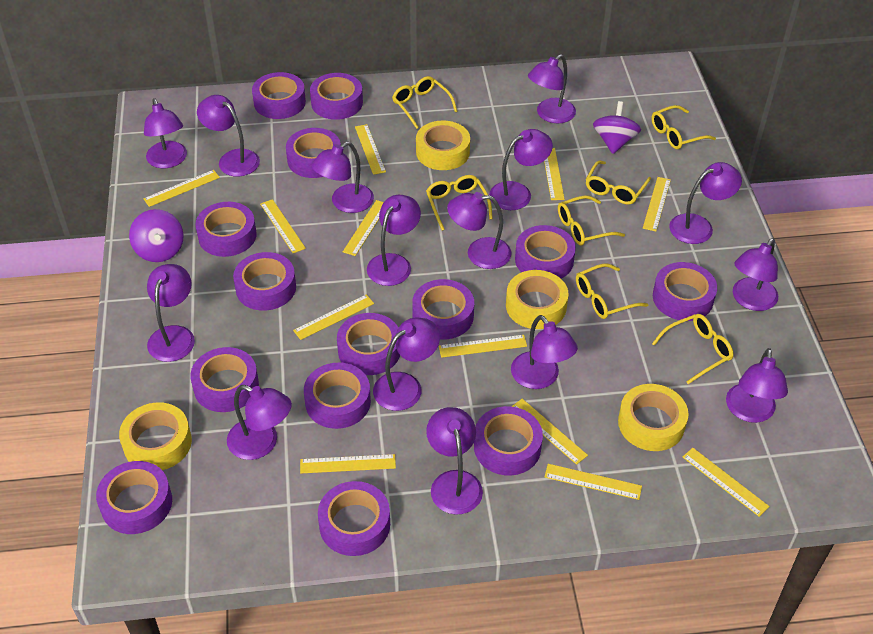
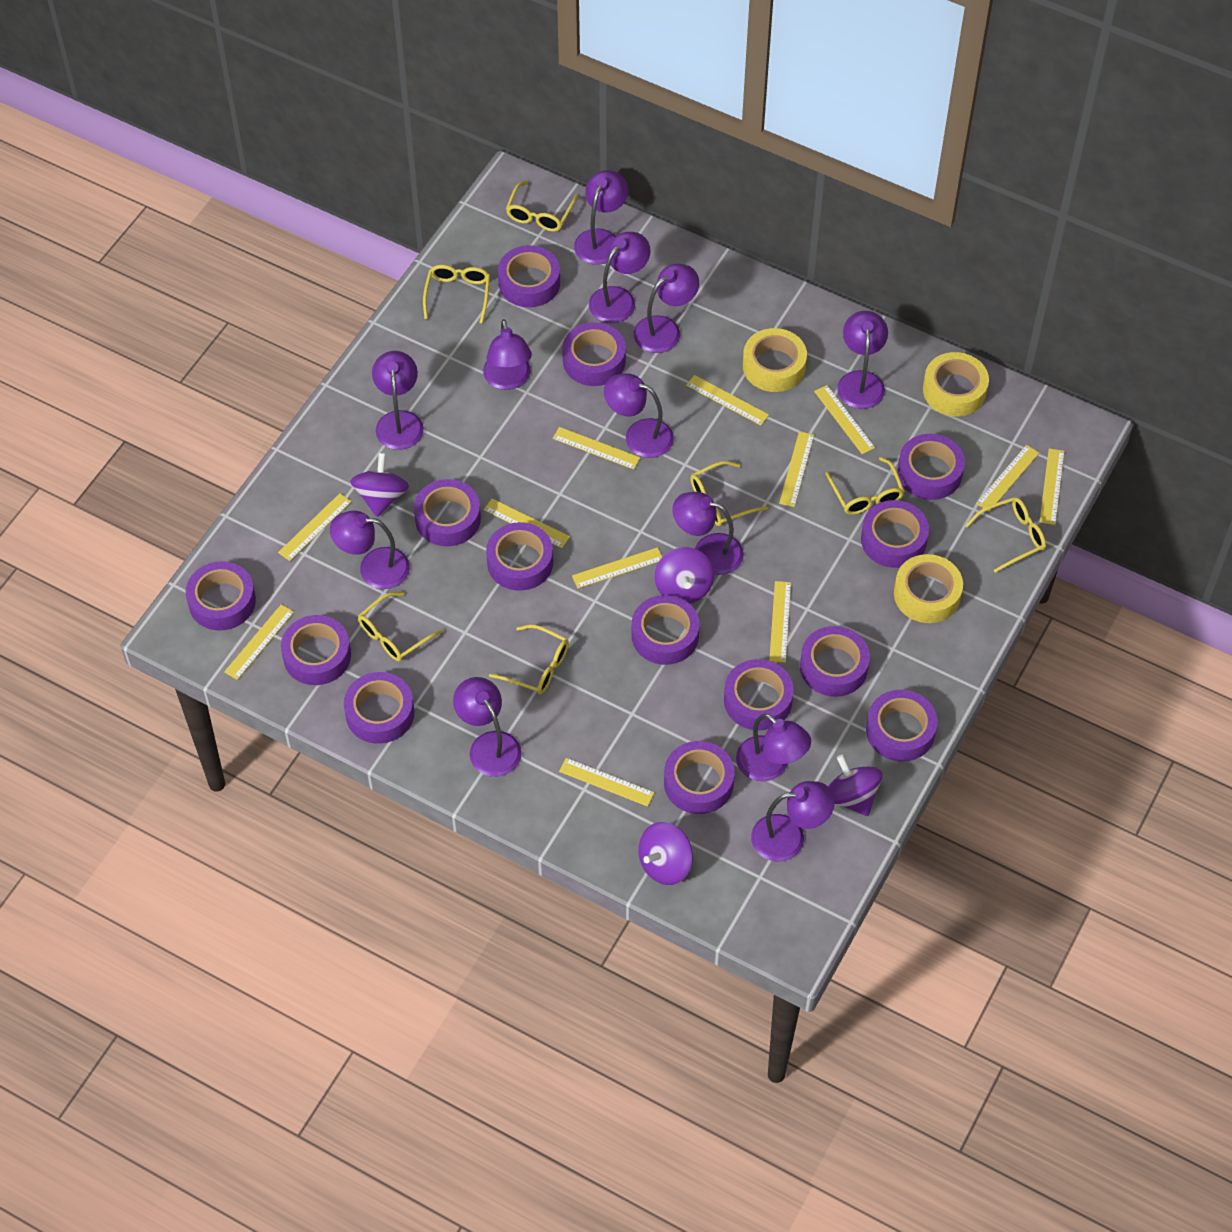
purple lamp: 15 -> 12
purple spinning top: 2 -> 4
yellow tape: 4 -> 3

